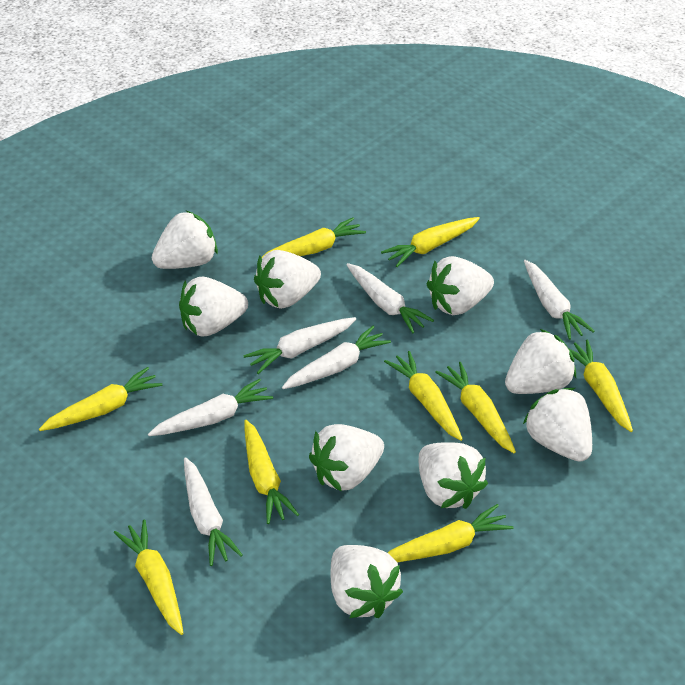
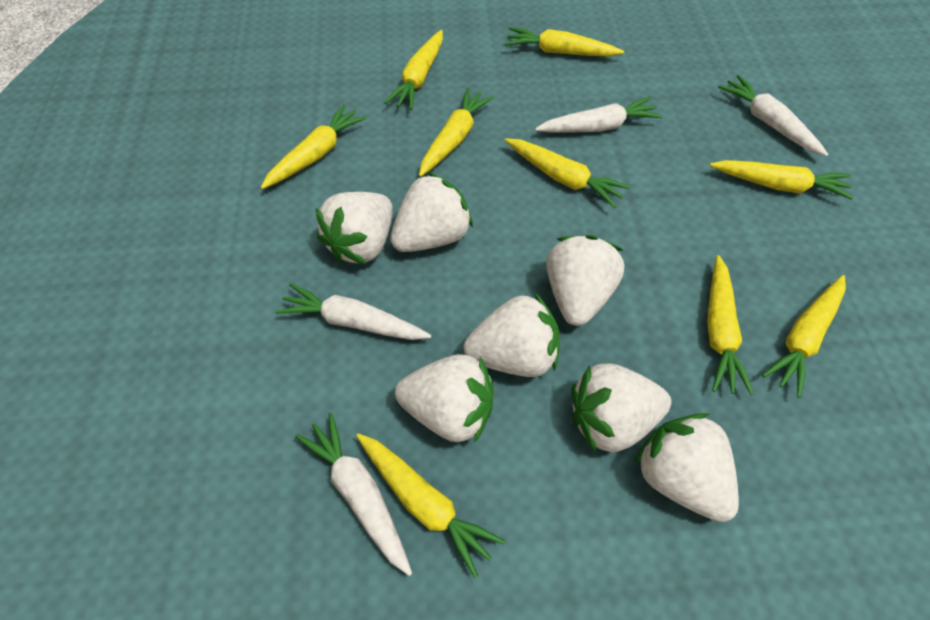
white carrot: 6 -> 4
white strawberry: 9 -> 7

